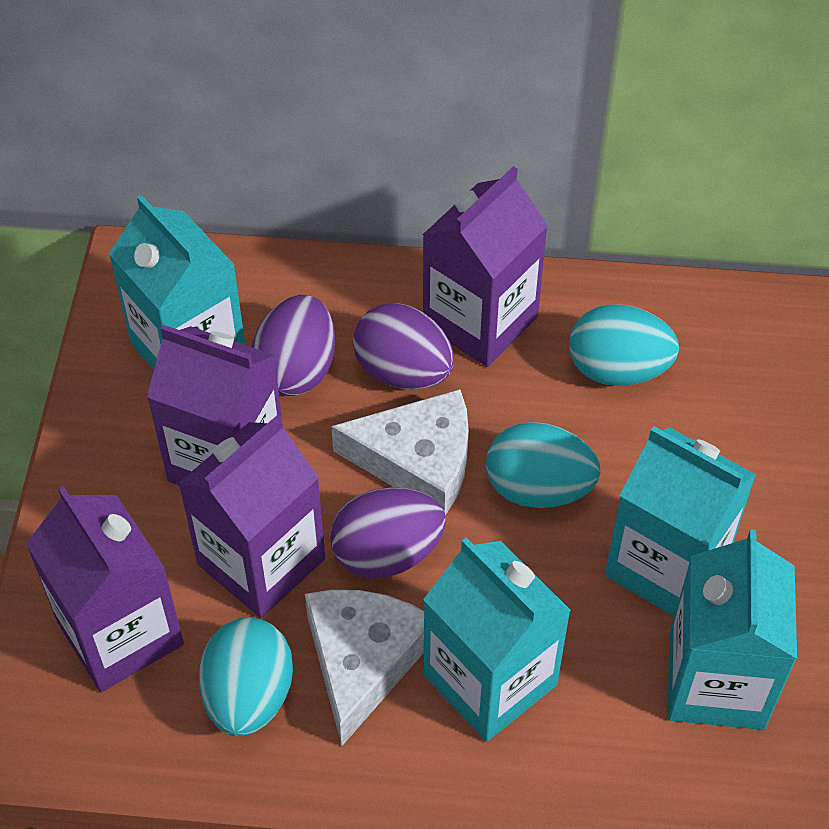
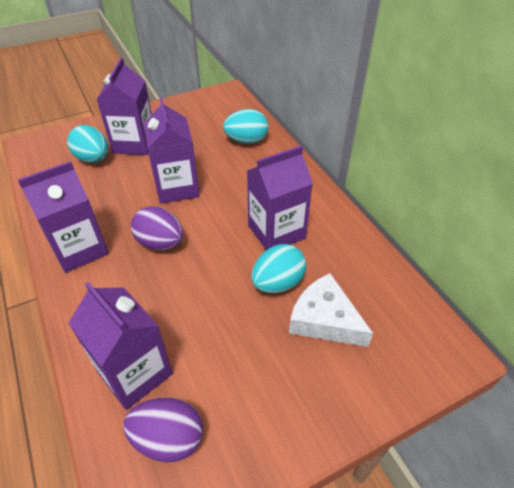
purple carton: 4 -> 5
purple egg: 3 -> 2
turquoise carton: 4 -> 0
white cheese: 2 -> 1

